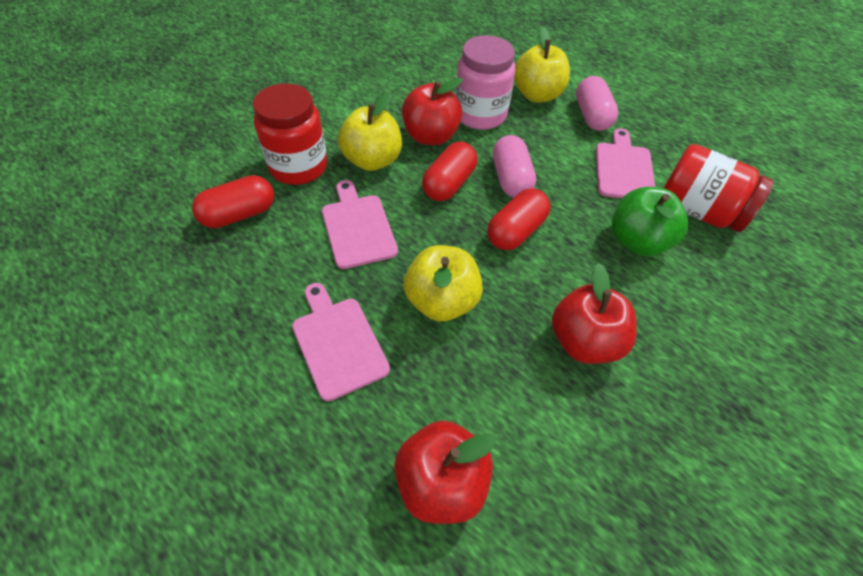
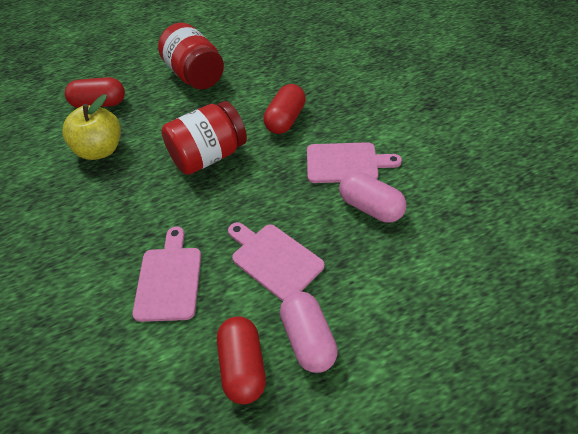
green apple: 1 -> 0
pink jar: 1 -> 0
red apple: 3 -> 0
yellow apple: 3 -> 1

